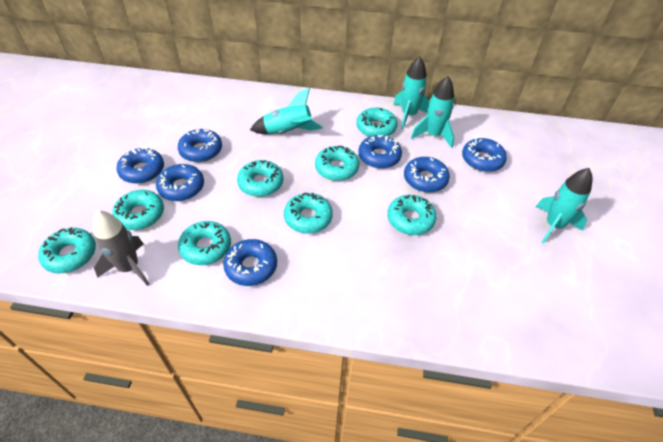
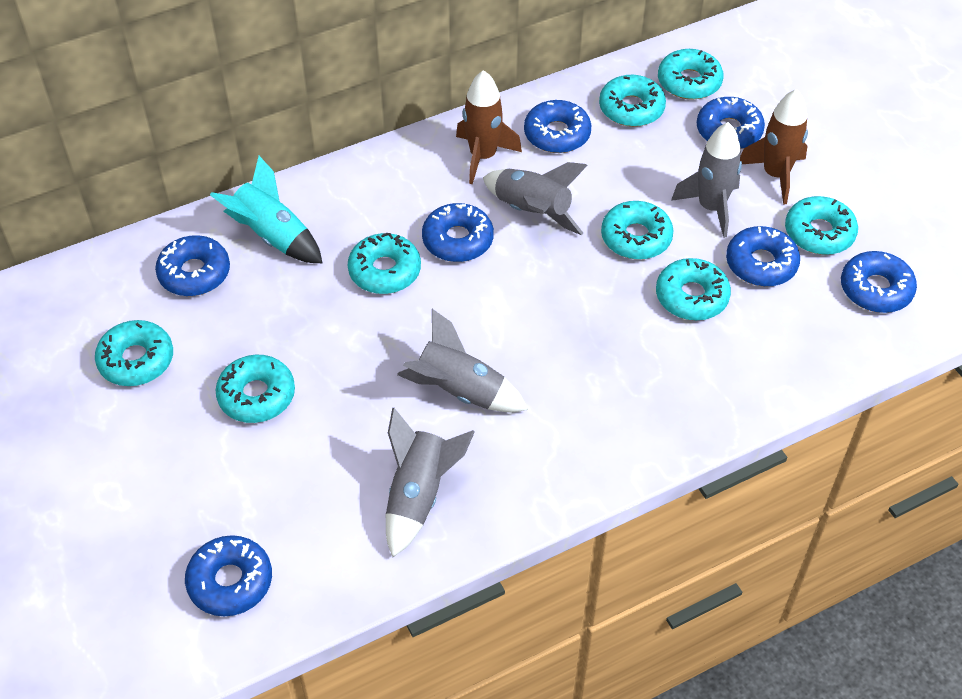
brown rocket: 0 -> 2
grey rocket: 1 -> 4
turquoise rocket: 4 -> 1

